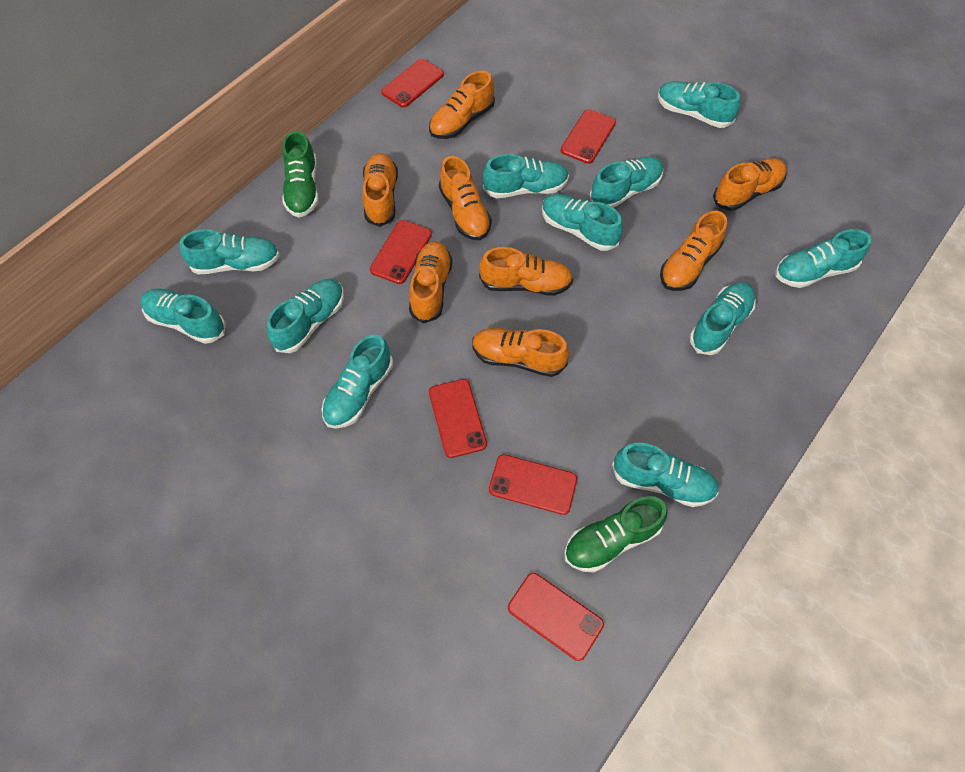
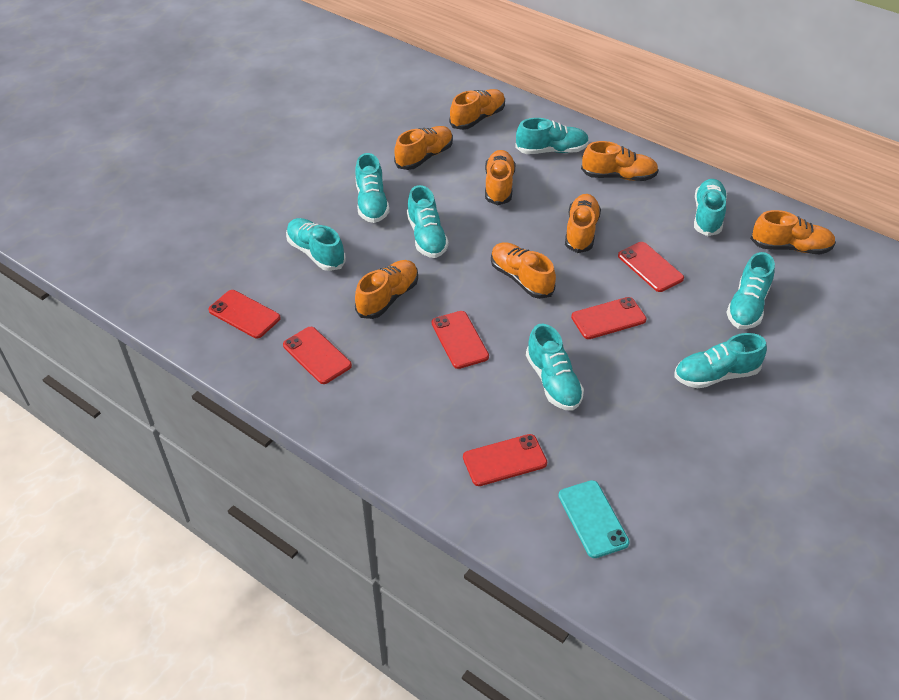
green shoe: 2 -> 0
turquoise phone: 0 -> 1
turquoise shoe: 11 -> 8

